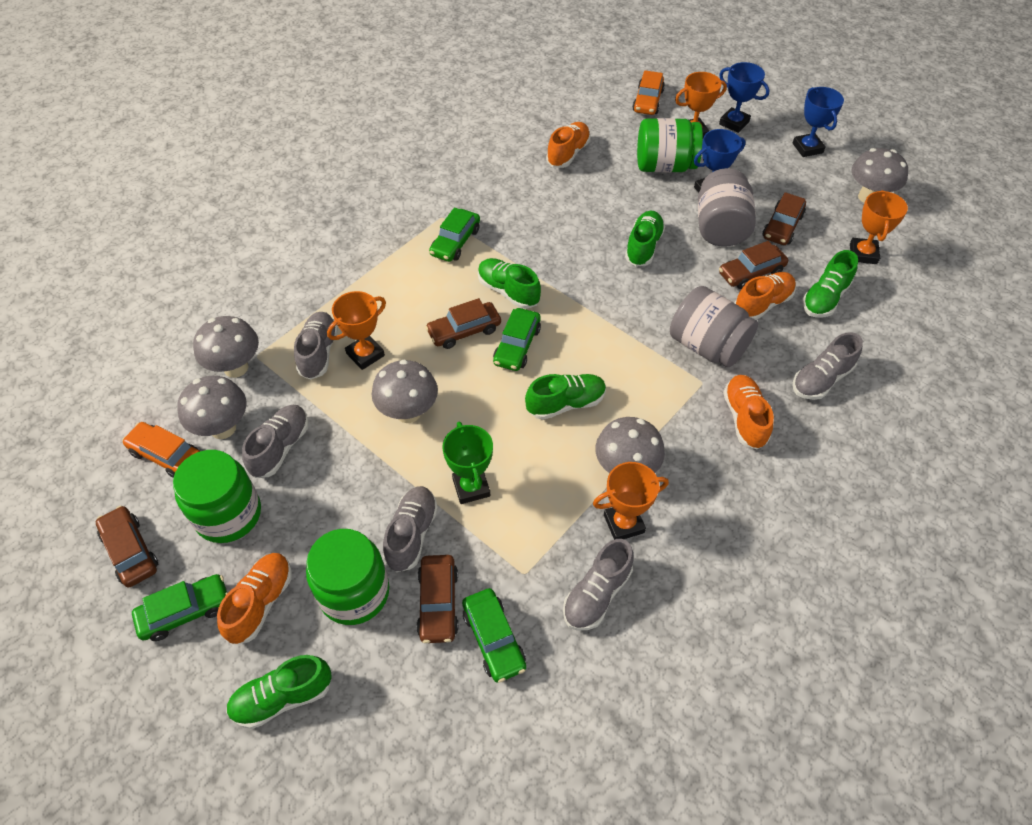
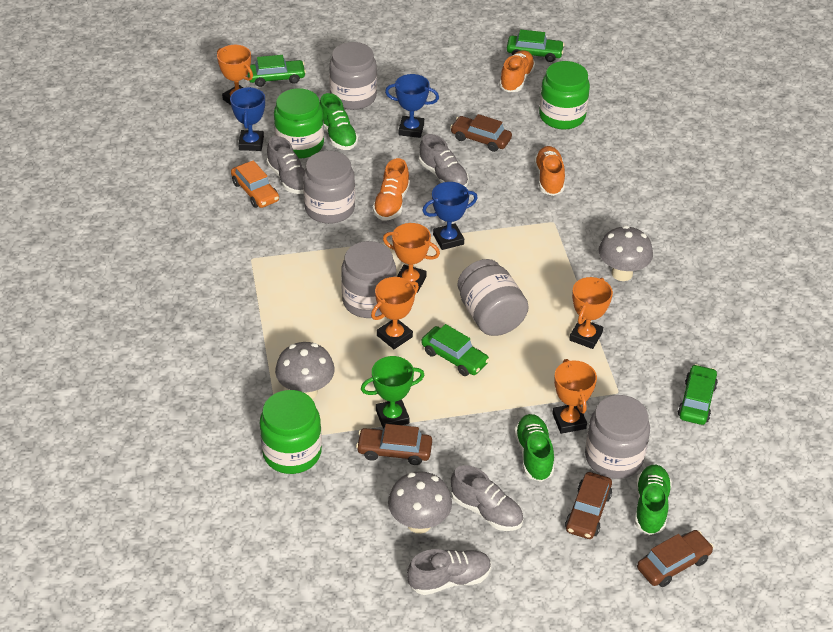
brown car: 5 -> 4
green shoe: 5 -> 3
grey jar: 2 -> 5
grey mushroom: 5 -> 3
grey shoe: 5 -> 4
orange car: 2 -> 1
orange shoe: 4 -> 3
orange trophy: 4 -> 5

